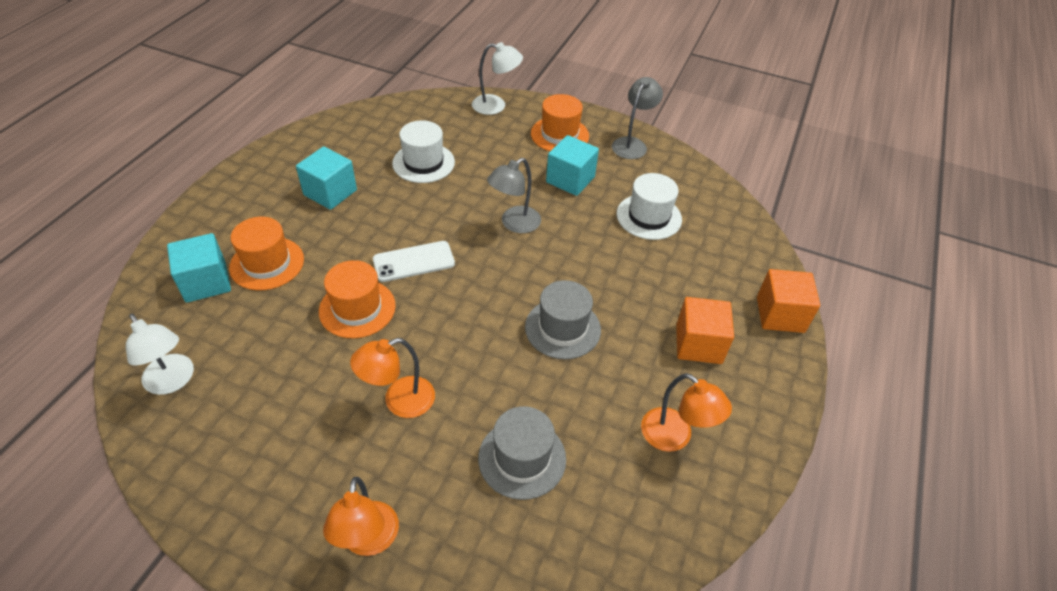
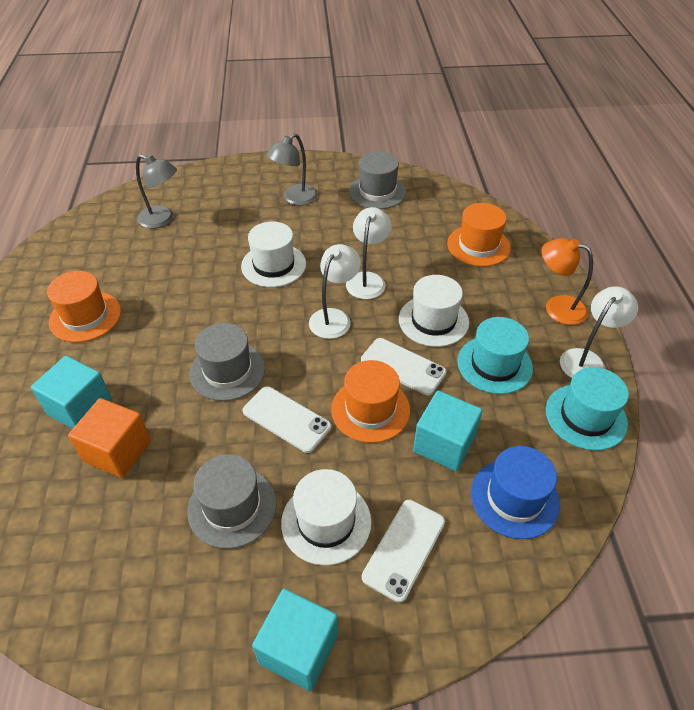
blue hat: 0 -> 1
grey hat: 2 -> 3
orange cube: 2 -> 1
orange lamp: 3 -> 1
turquoise hat: 0 -> 2
white hat: 2 -> 3
white lamp: 2 -> 3
white phone: 1 -> 3

